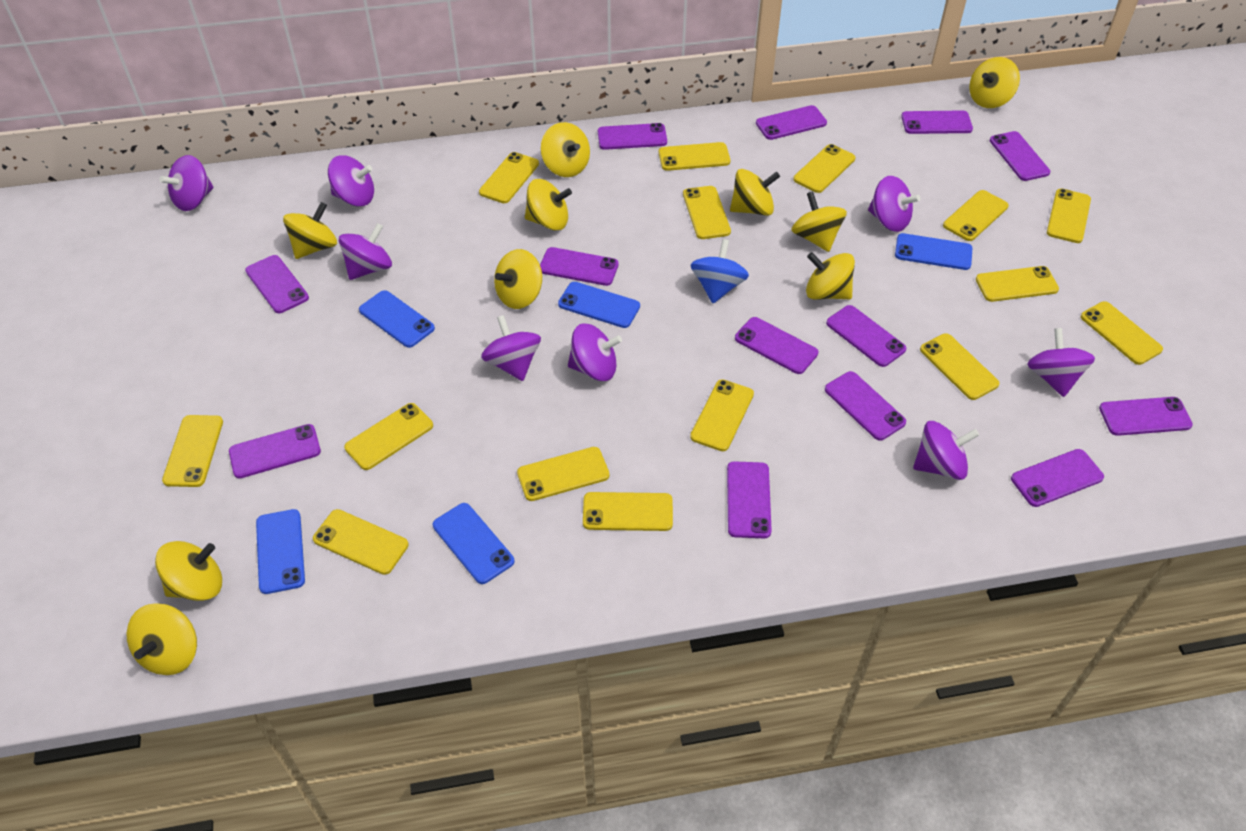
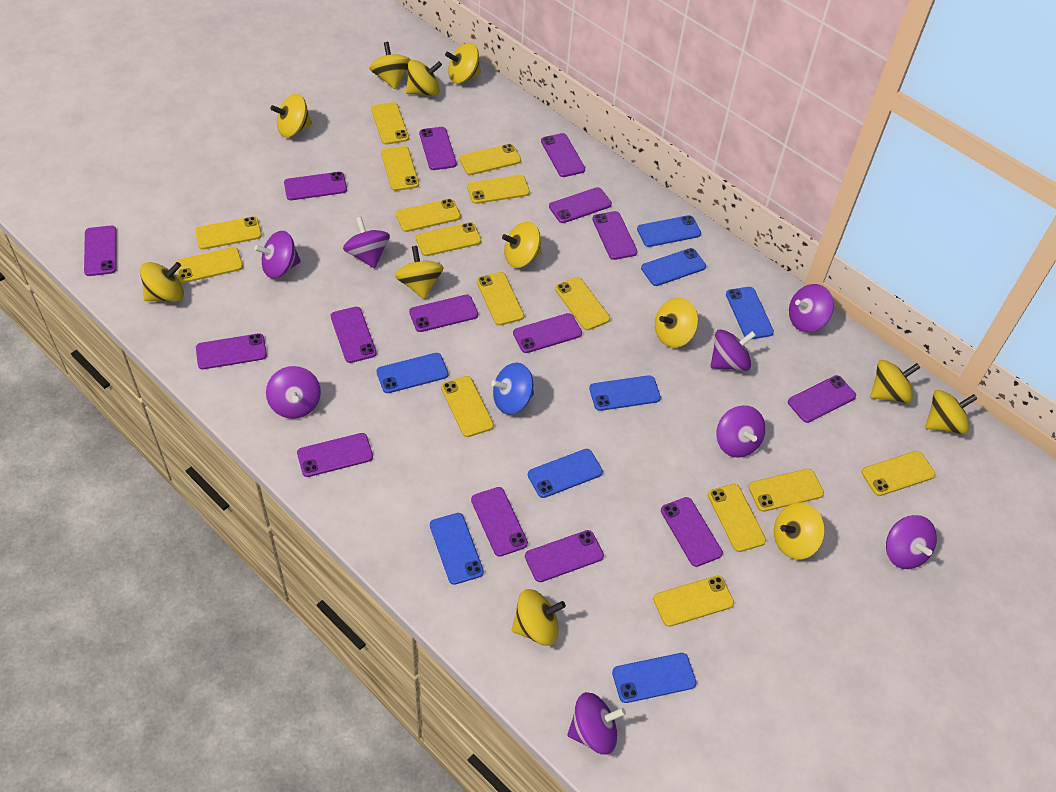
blue phone: 5 -> 8
purple phone: 13 -> 15
yellow spinning top: 10 -> 12

